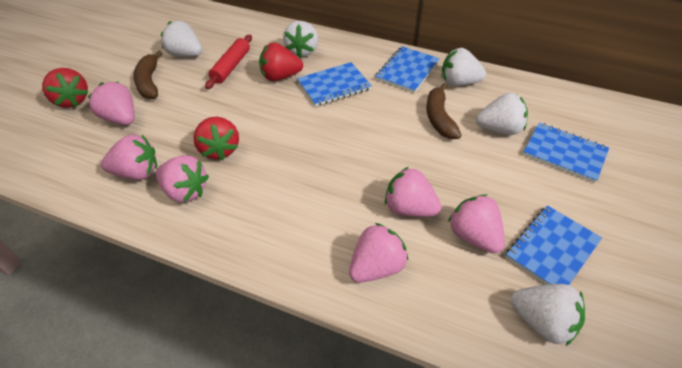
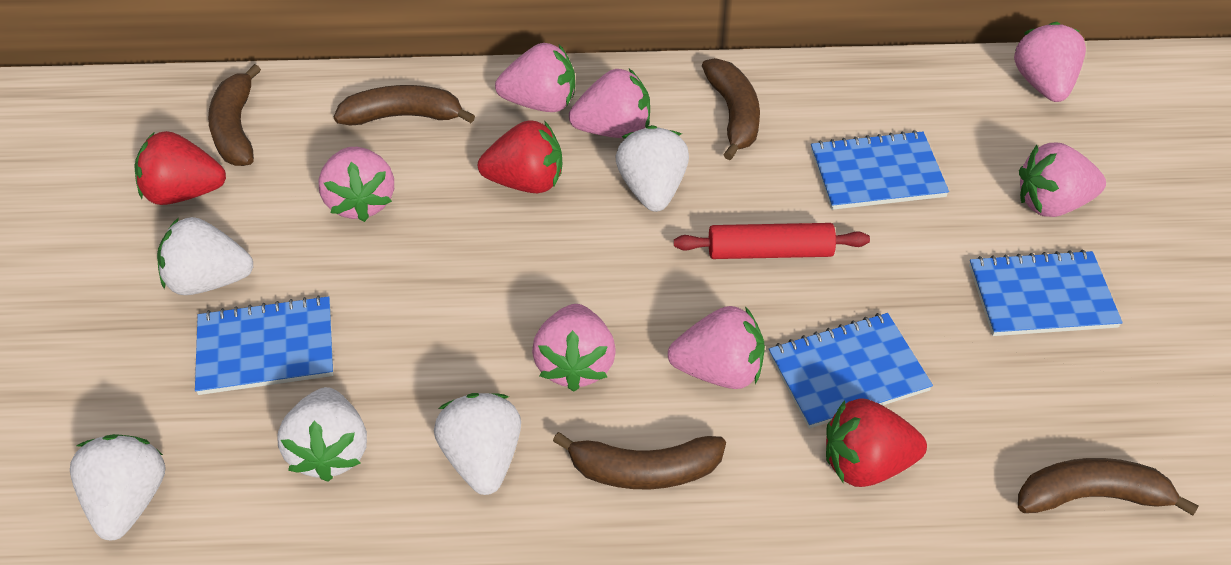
brown banana: 2 -> 5
pink strawberry: 6 -> 7

